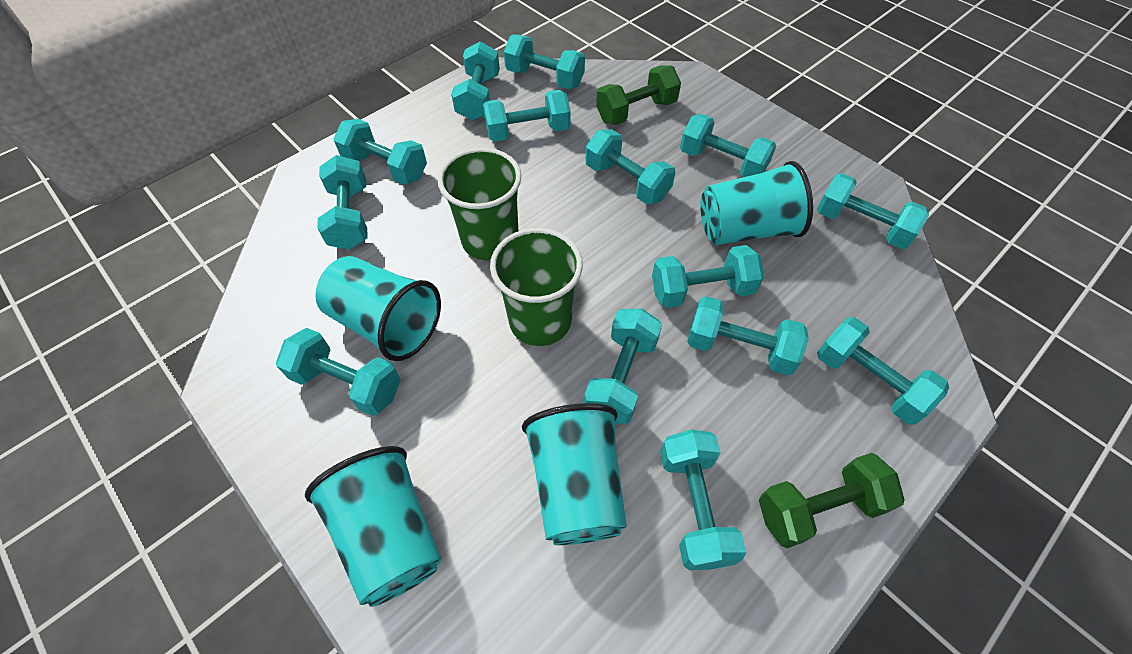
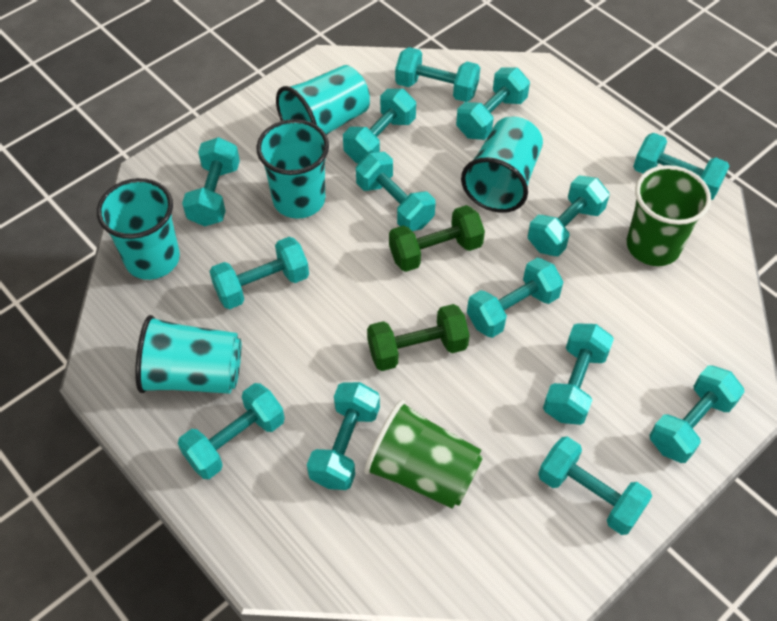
turquoise cup: 4 -> 5

